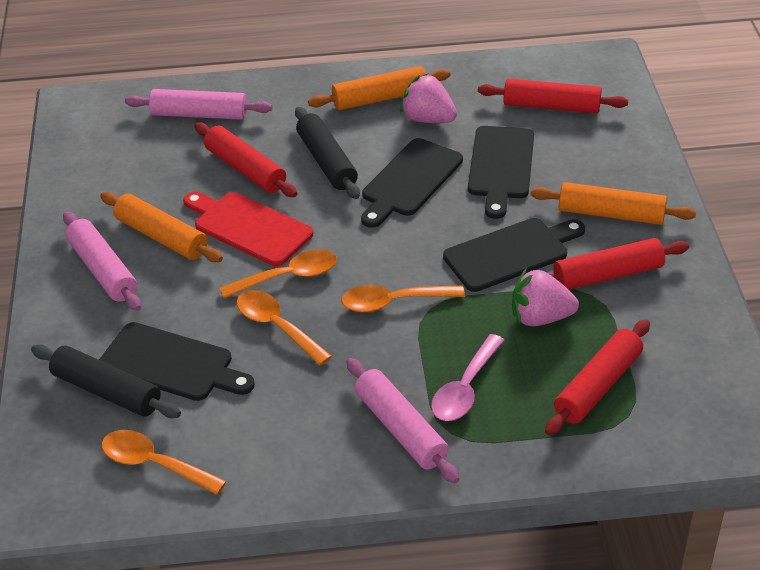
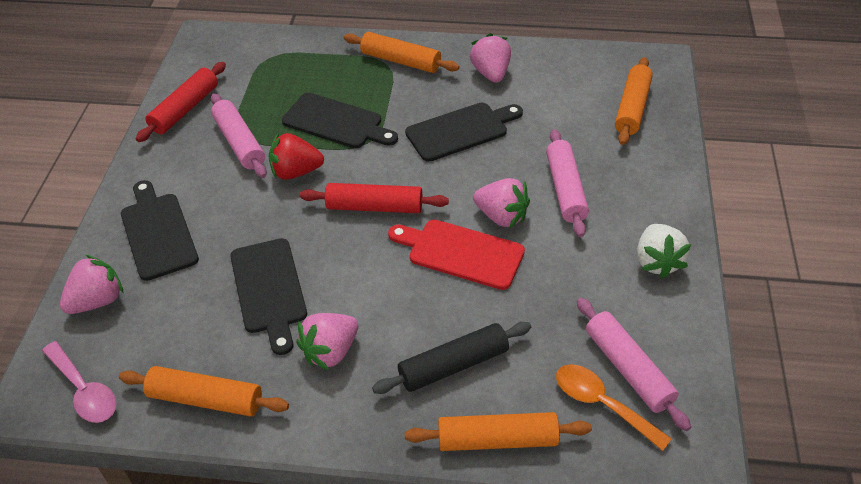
black rolling pin: 2 -> 1
orange rolling pin: 3 -> 4
orange spoon: 4 -> 1
pink strawberry: 2 -> 4
red rolling pin: 4 -> 2
red strawberry: 0 -> 1
white strawberry: 0 -> 1

